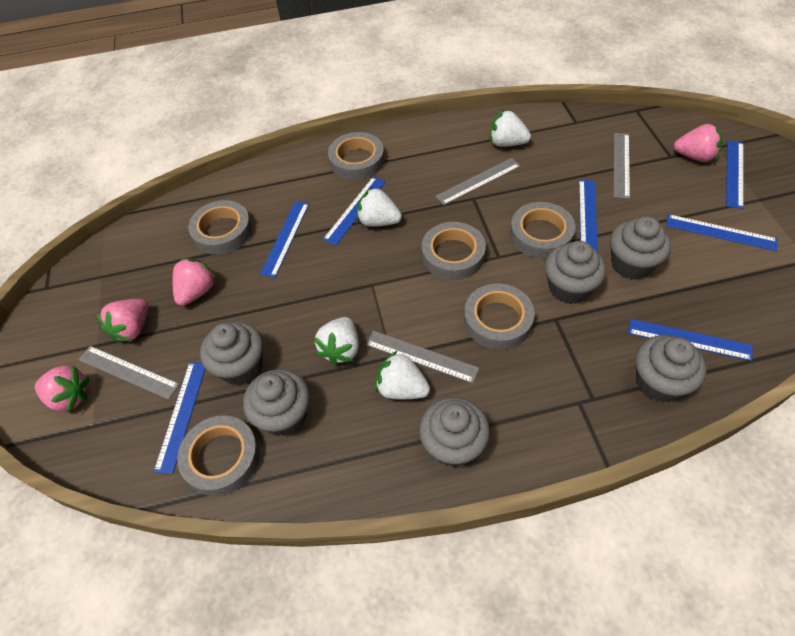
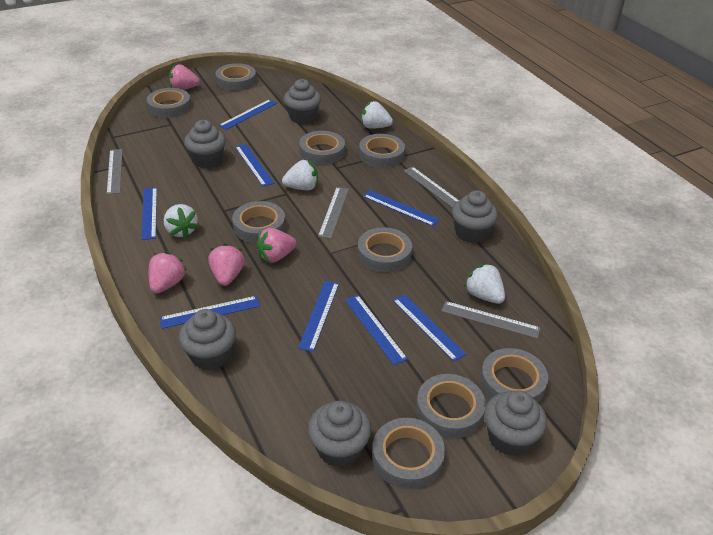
blue ruler: 7 -> 8
grey tape: 6 -> 9

